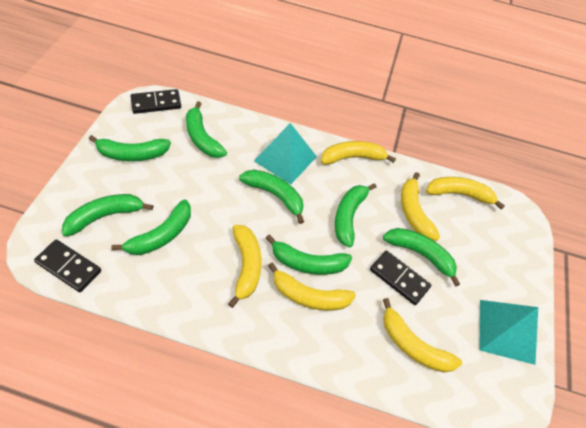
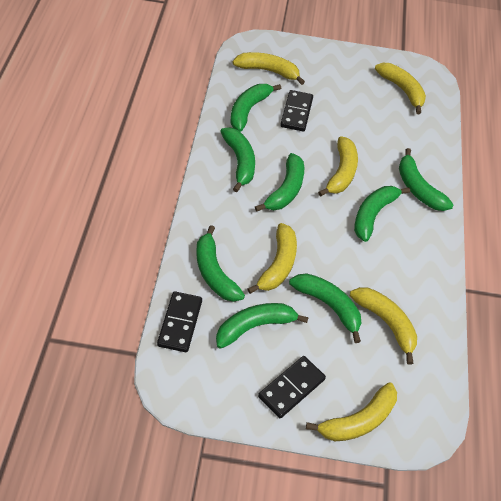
turquoise pyramid: 2 -> 0

